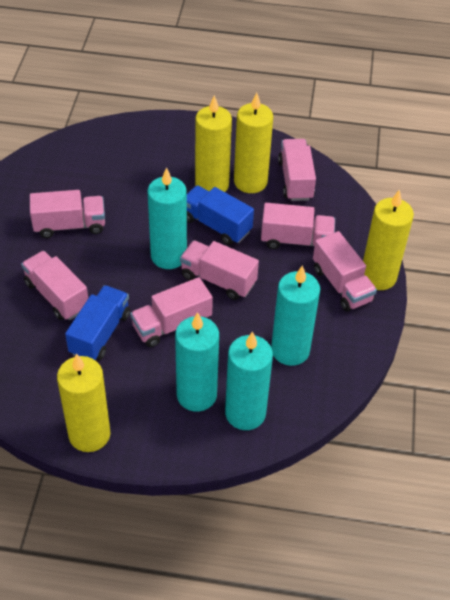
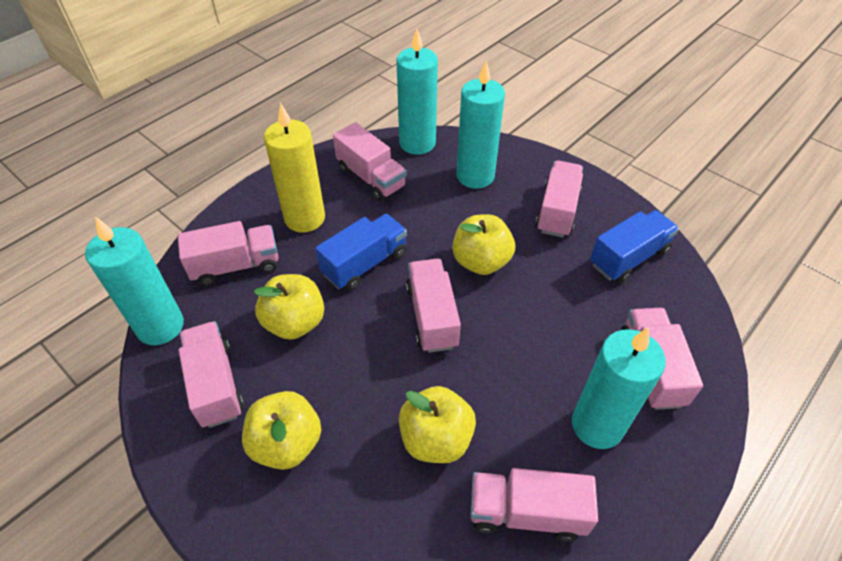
yellow apple: 0 -> 4
yellow candle: 4 -> 1

